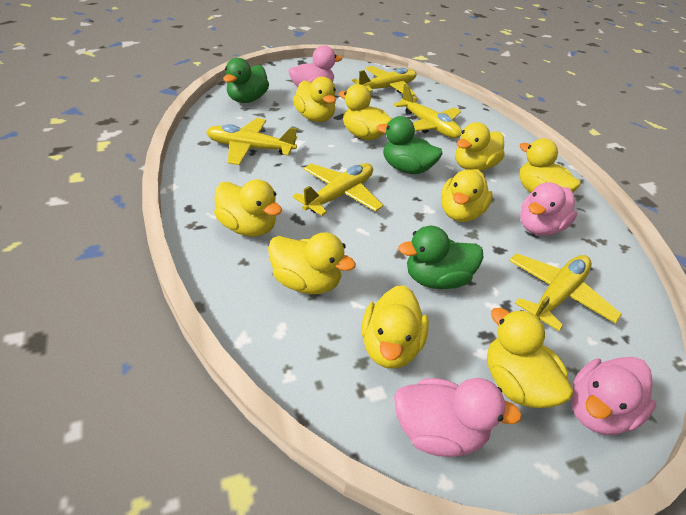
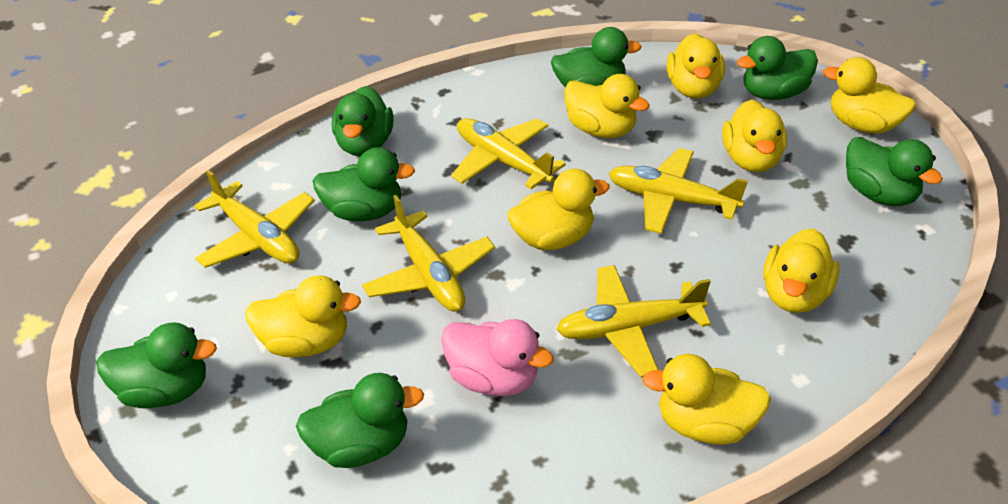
green duck: 3 -> 7
pink duck: 4 -> 1
yellow duck: 9 -> 8

